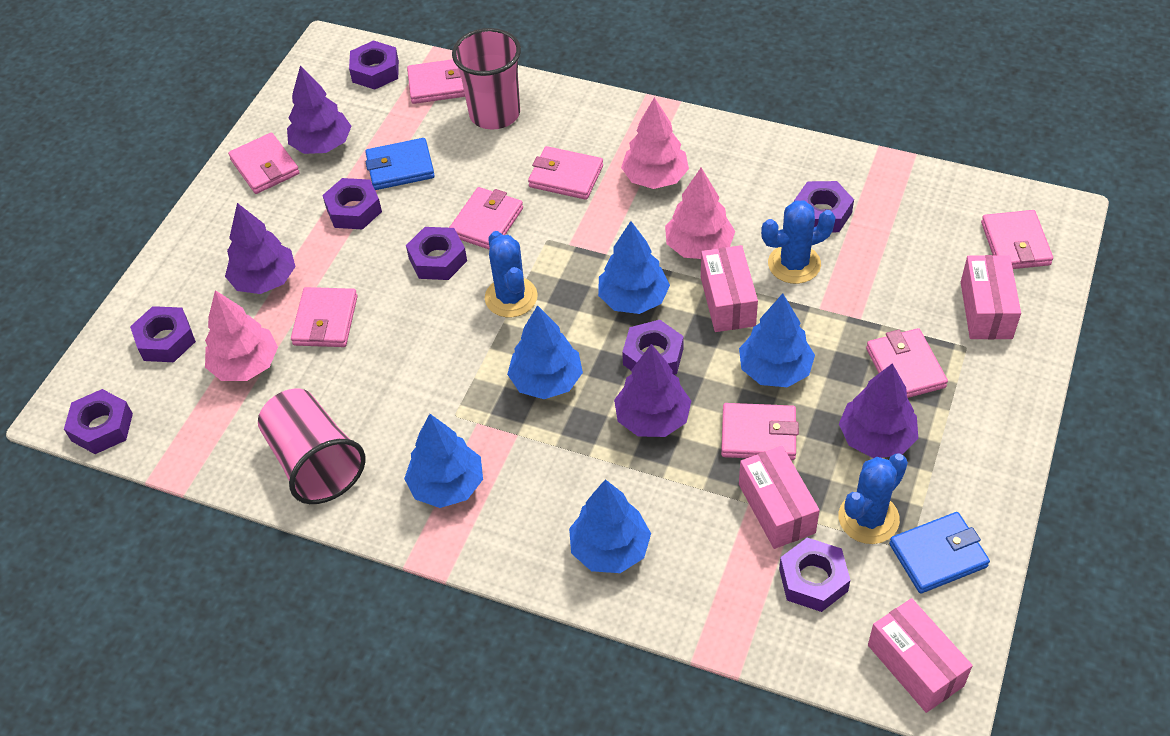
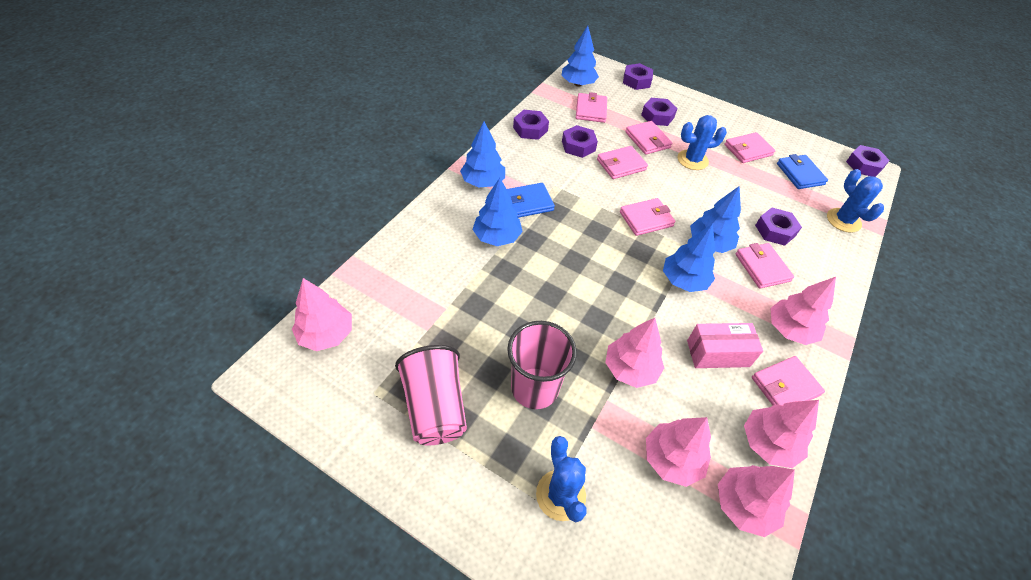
pink box: 4 -> 1
pink tree: 3 -> 6
pink wallet: 8 -> 7
purple nut: 8 -> 6
purple tree: 4 -> 0

